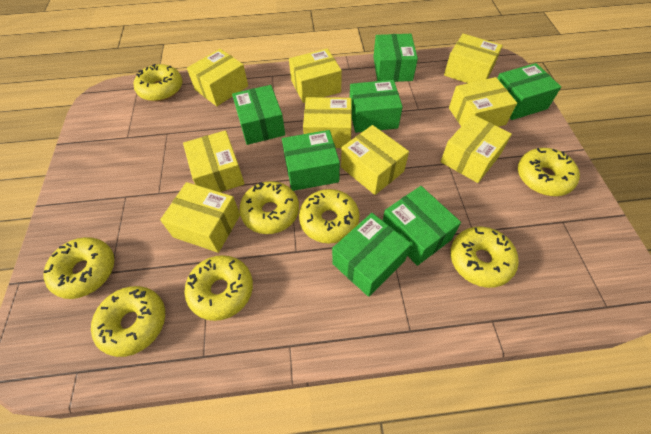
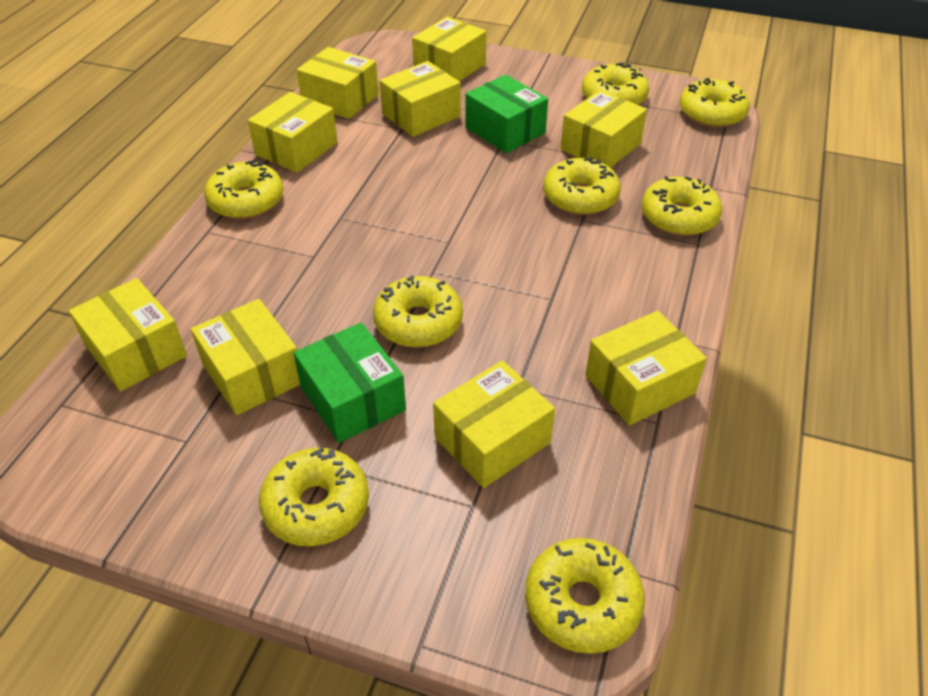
green box: 7 -> 2

